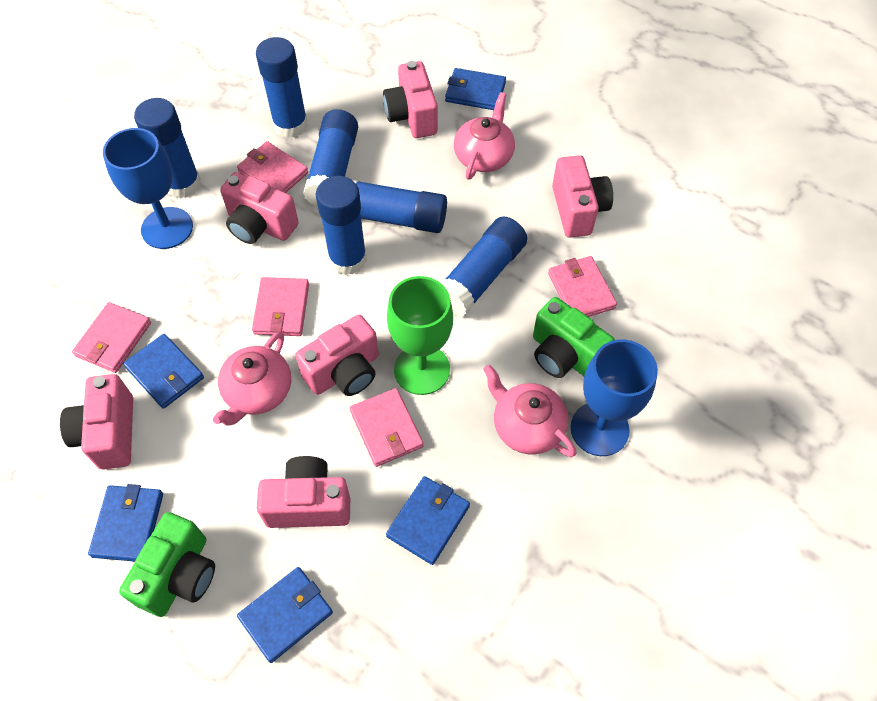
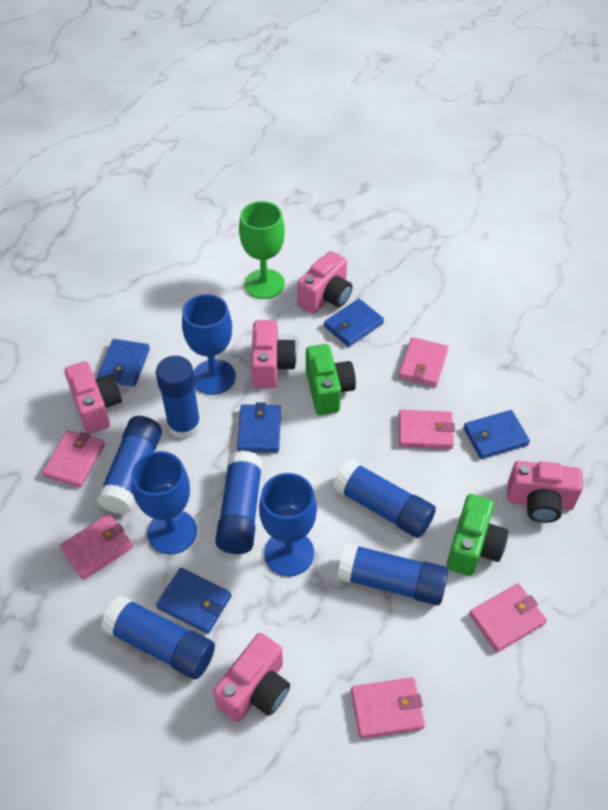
blue goblet: 2 -> 3
pink camera: 6 -> 5
pink teapot: 3 -> 0
pink wallet: 5 -> 6

